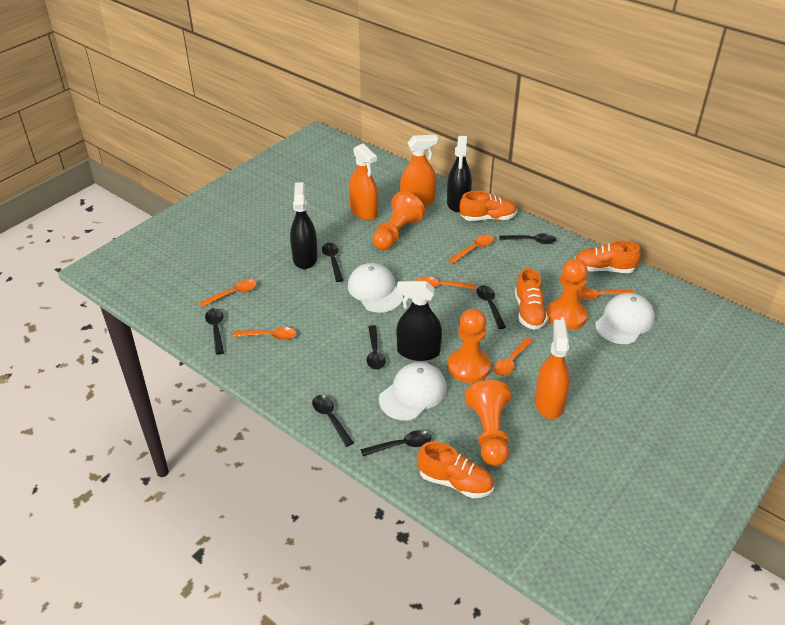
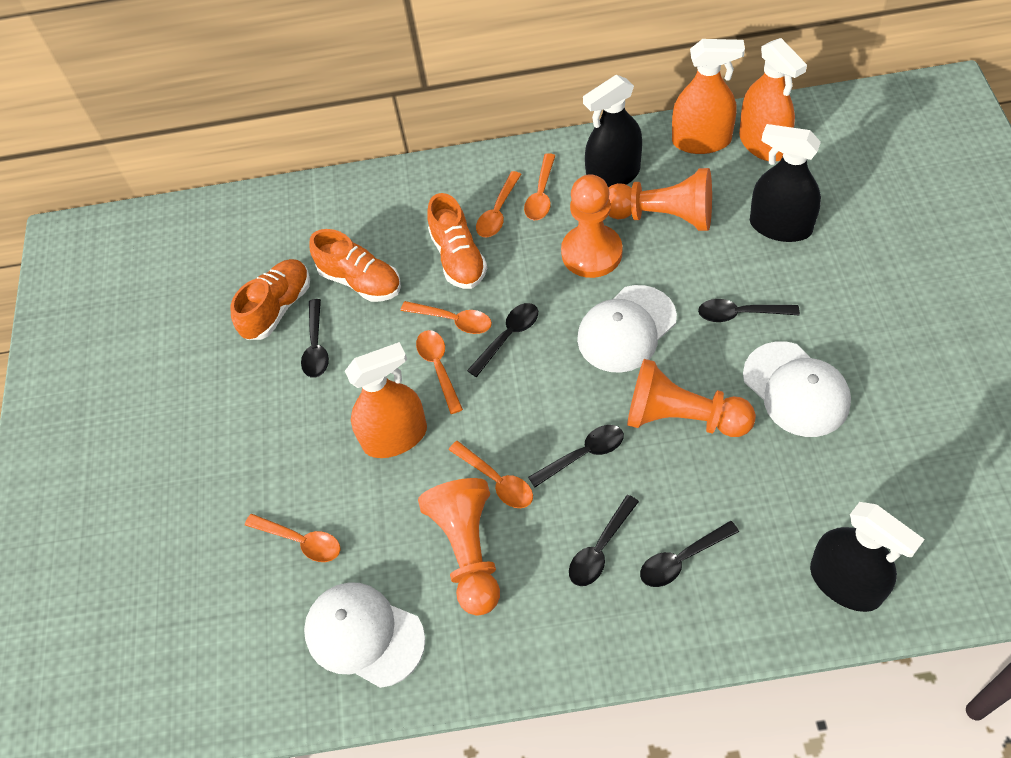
black spoon: 7 -> 6
orange shoe: 4 -> 3

